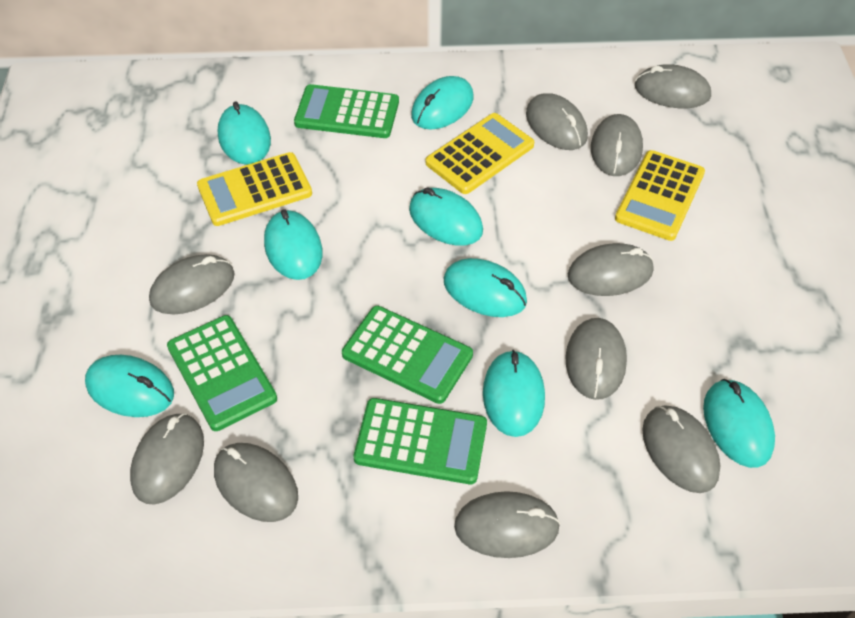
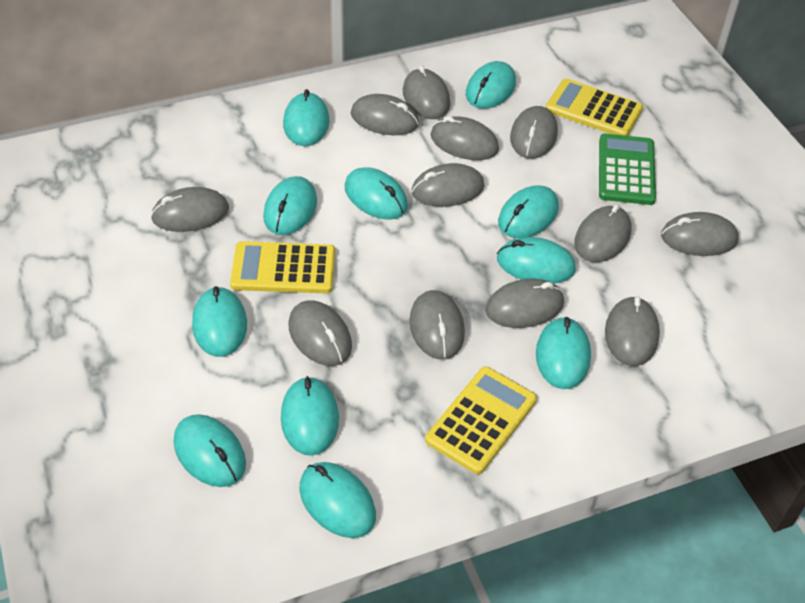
green calculator: 4 -> 1
grey mouse: 10 -> 12
turquoise mouse: 8 -> 11

